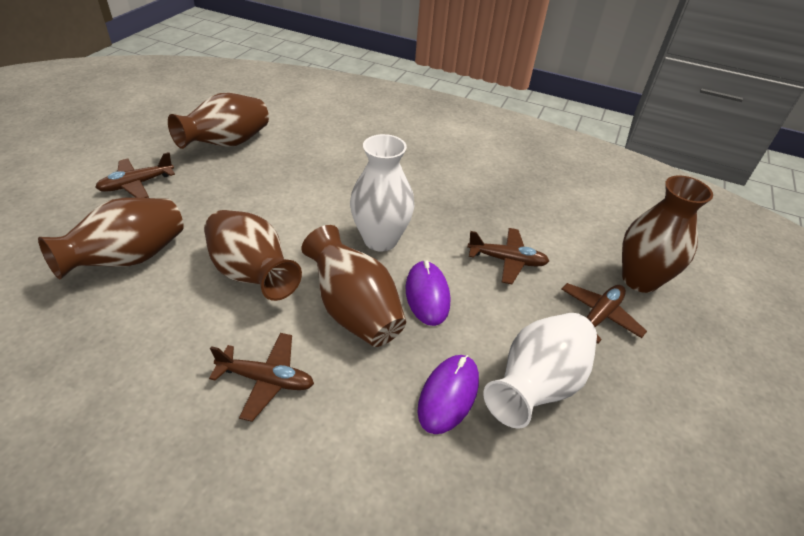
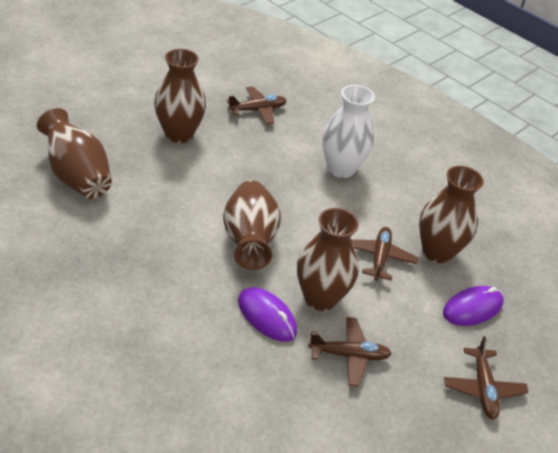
white vase: 2 -> 1

